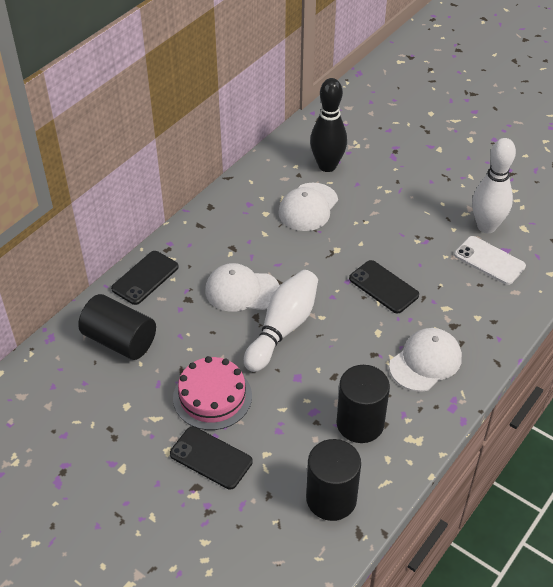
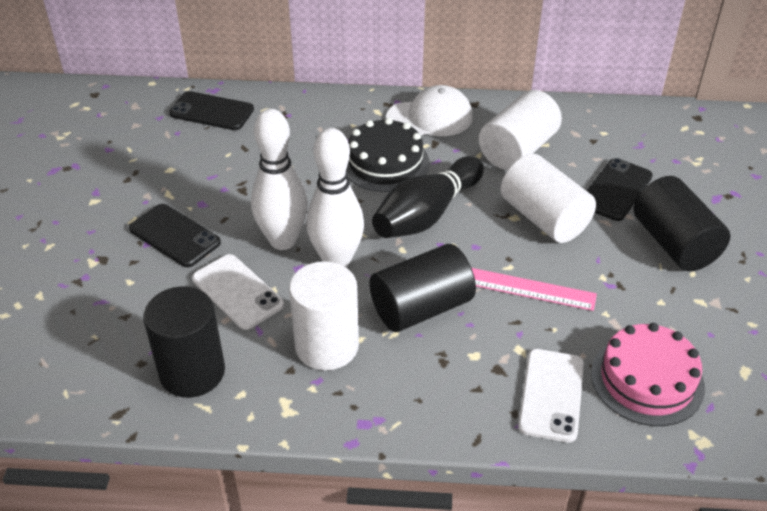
black cake: 0 -> 1
pink ruler: 0 -> 1
white cap: 3 -> 1
white cylinder: 0 -> 3
white phone: 1 -> 2

